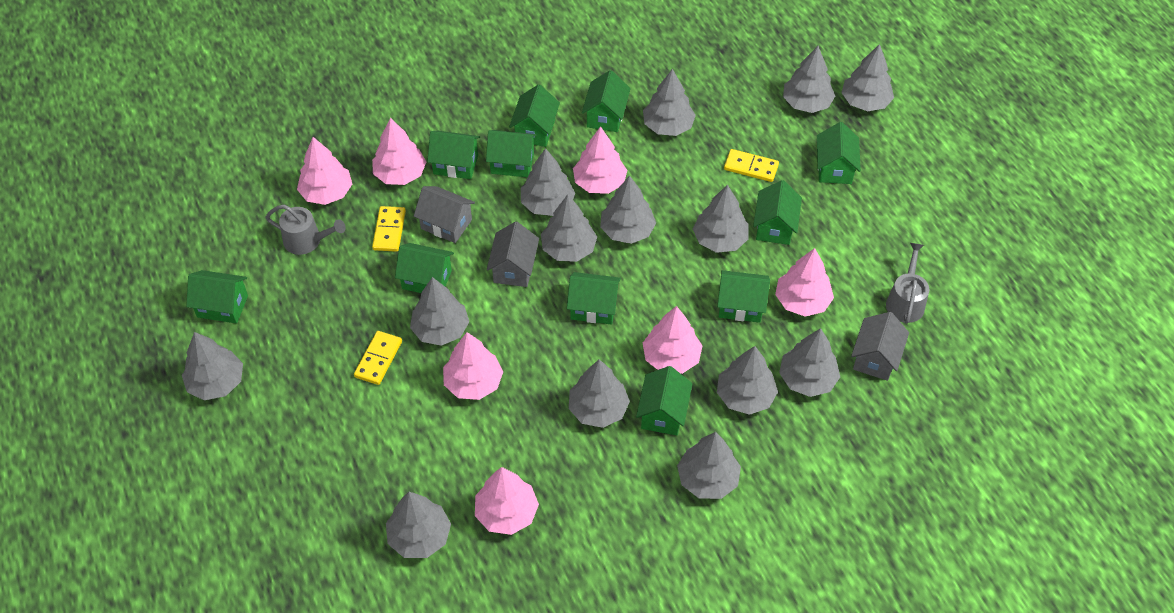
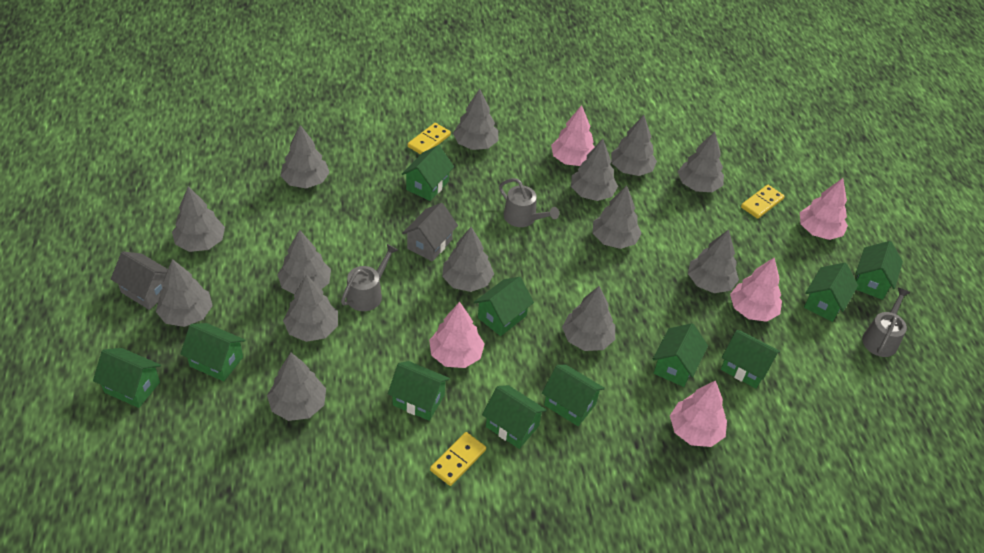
grey house: 3 -> 2
grey watering can: 2 -> 3
pink tree: 7 -> 5

